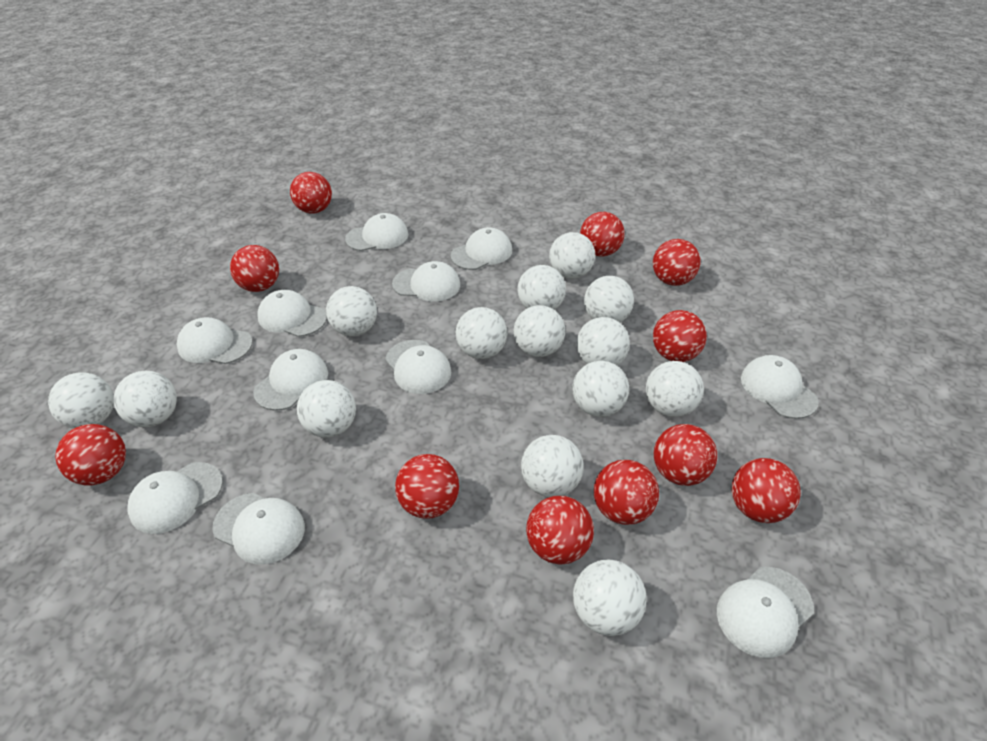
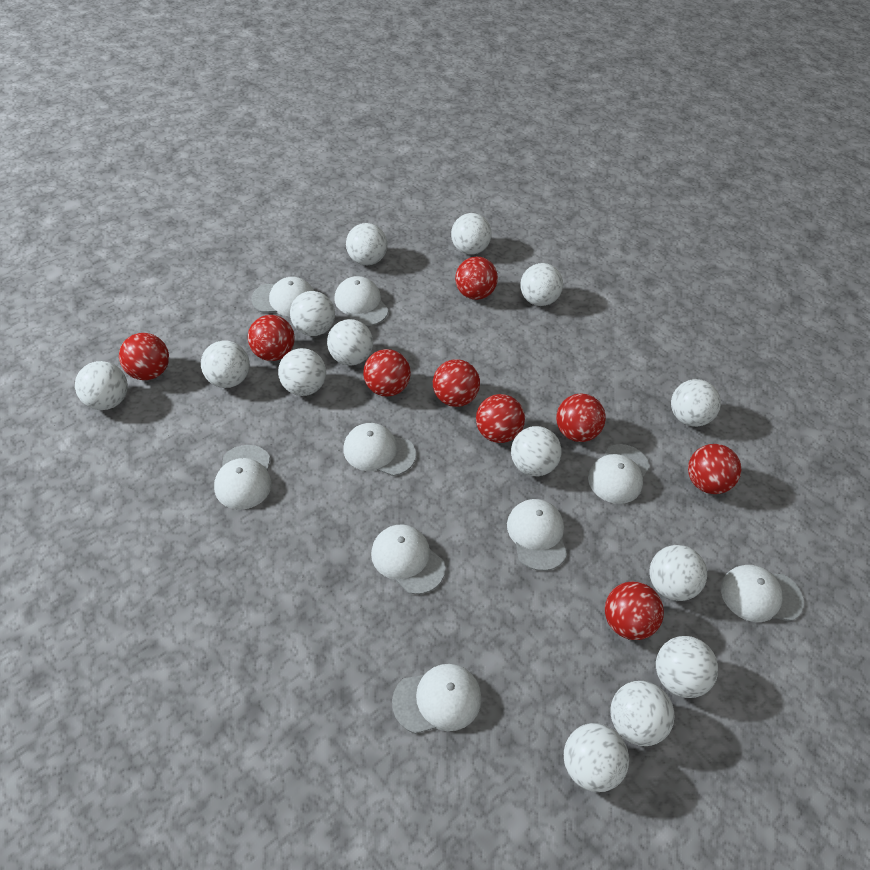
red ball: 11 -> 9
white cap: 11 -> 9

